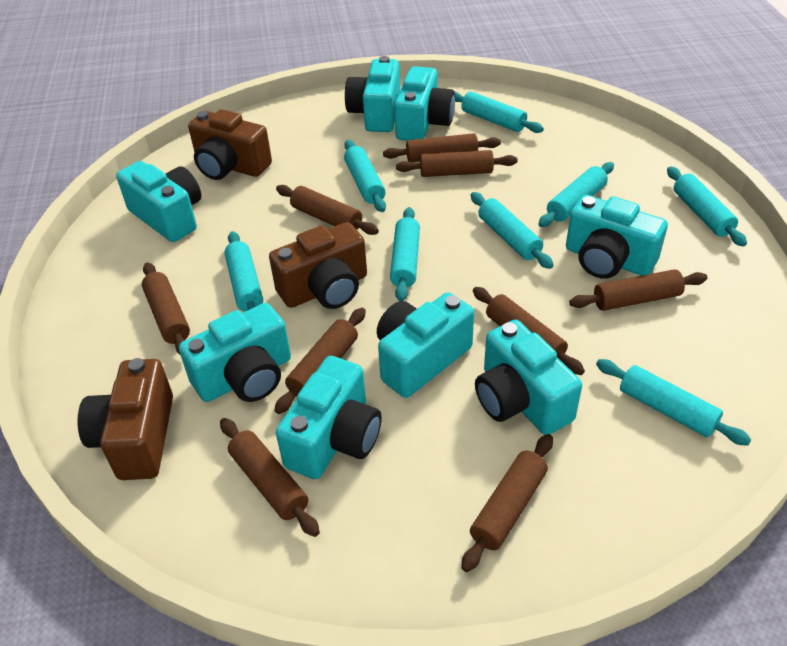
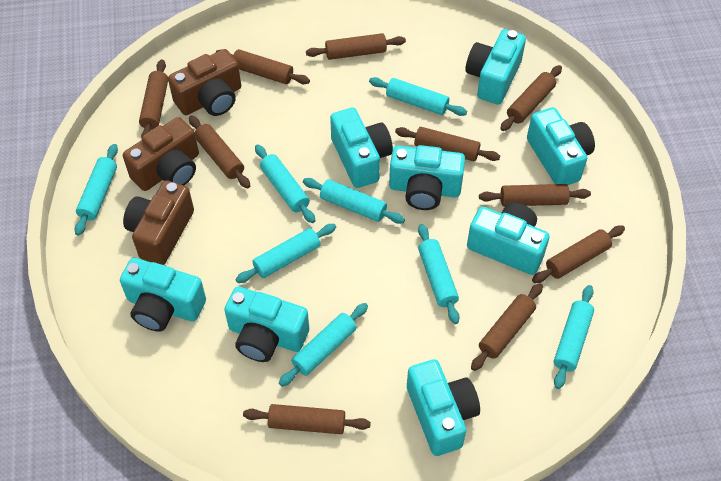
brown rolling pin: 9 -> 10

